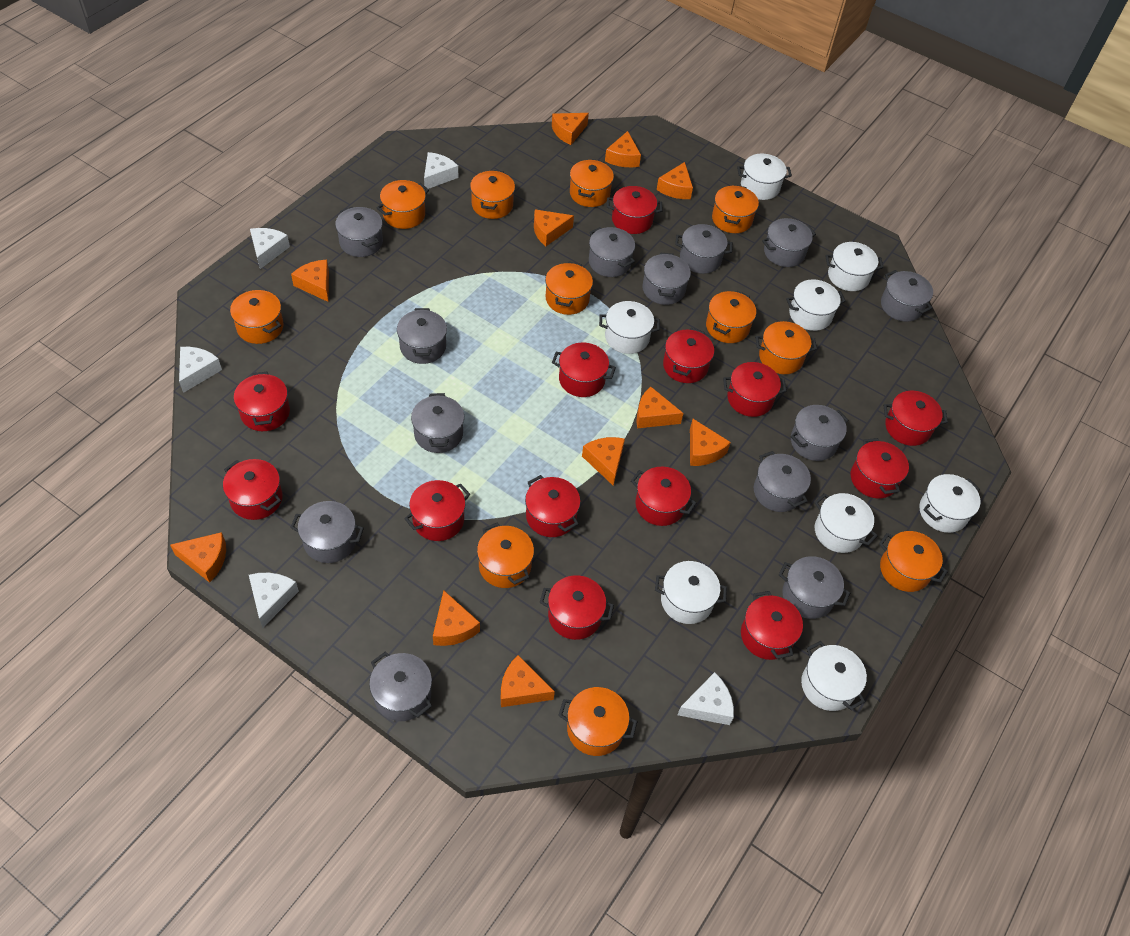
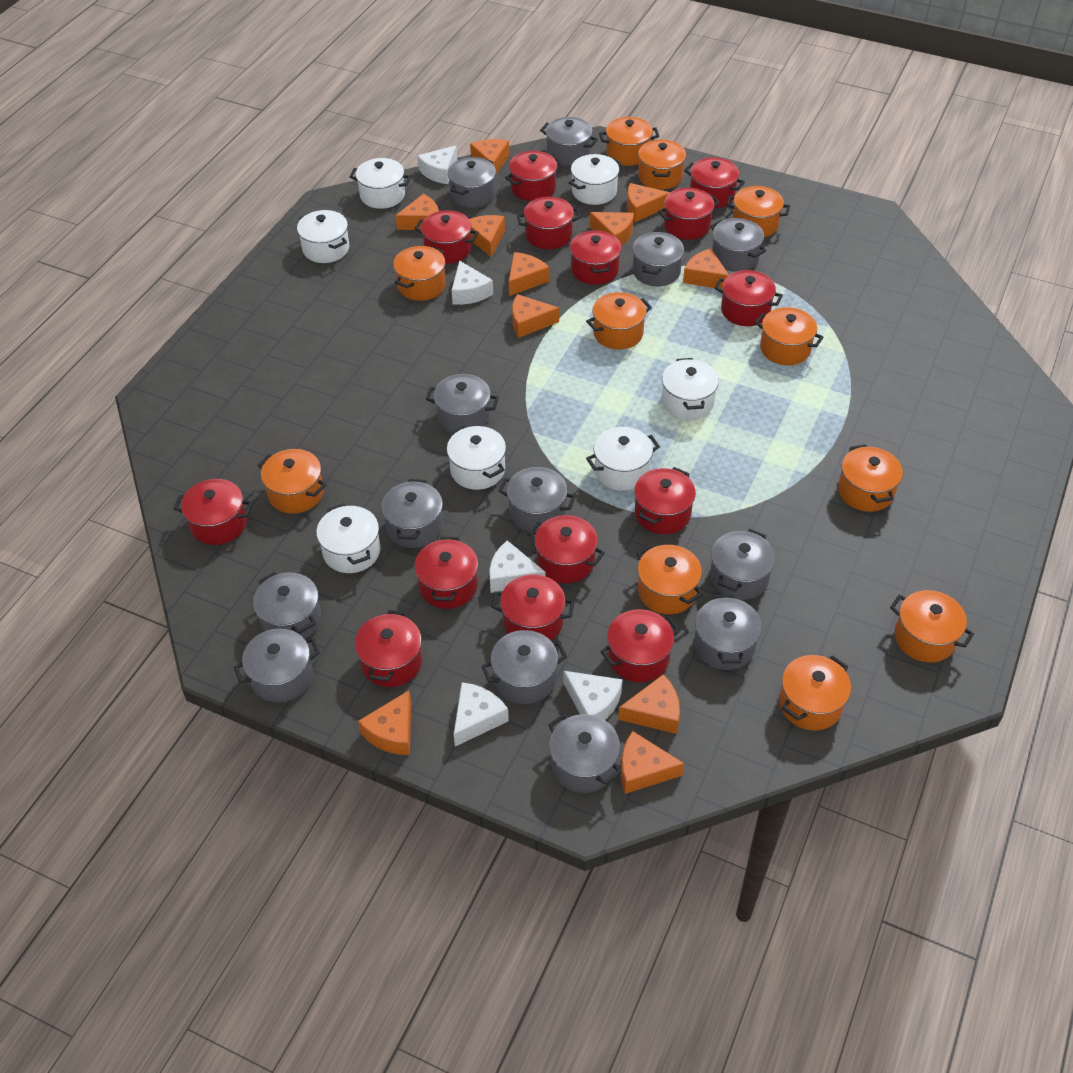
red pot: 13 -> 14
white pot: 8 -> 7

